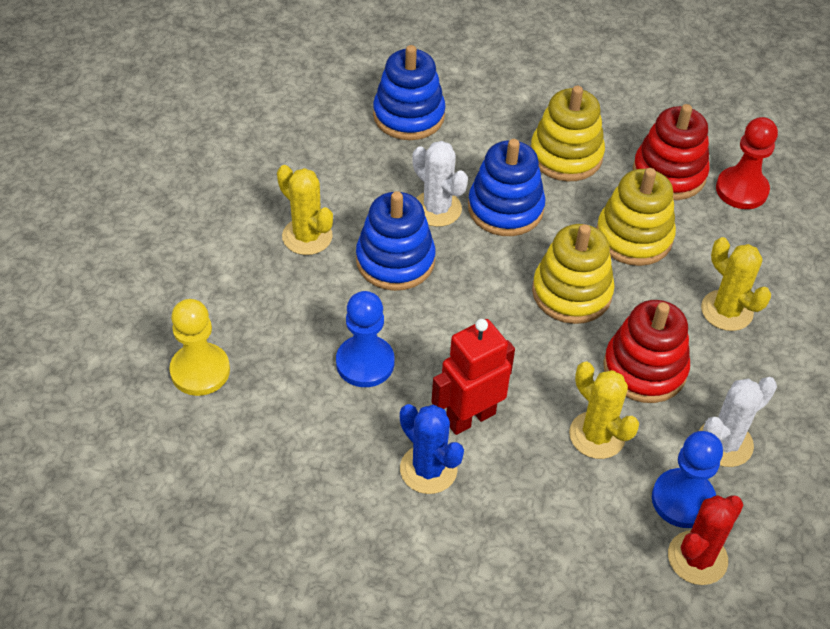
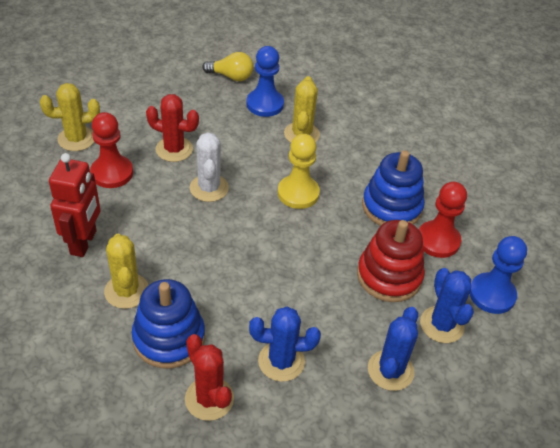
blue cactus: 1 -> 3
blue stacking toy: 3 -> 2
red cactus: 1 -> 2
red pawn: 1 -> 2
red stacking toy: 2 -> 1
white cactus: 2 -> 1
yellow light bulb: 0 -> 1
yellow stacking toy: 3 -> 0

